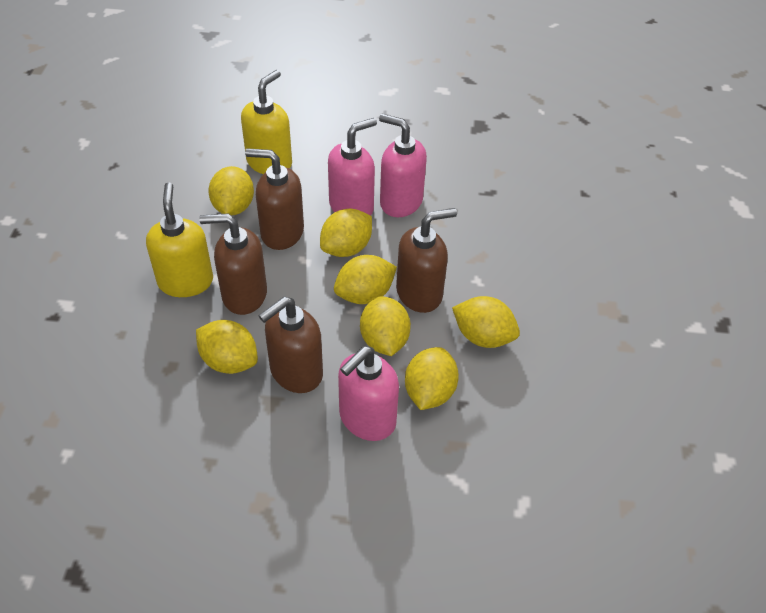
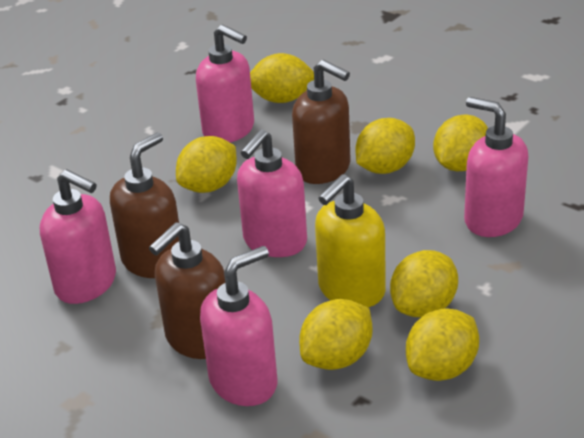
brown soap dispenser: 4 -> 3
pink soap dispenser: 3 -> 5
yellow soap dispenser: 2 -> 1

